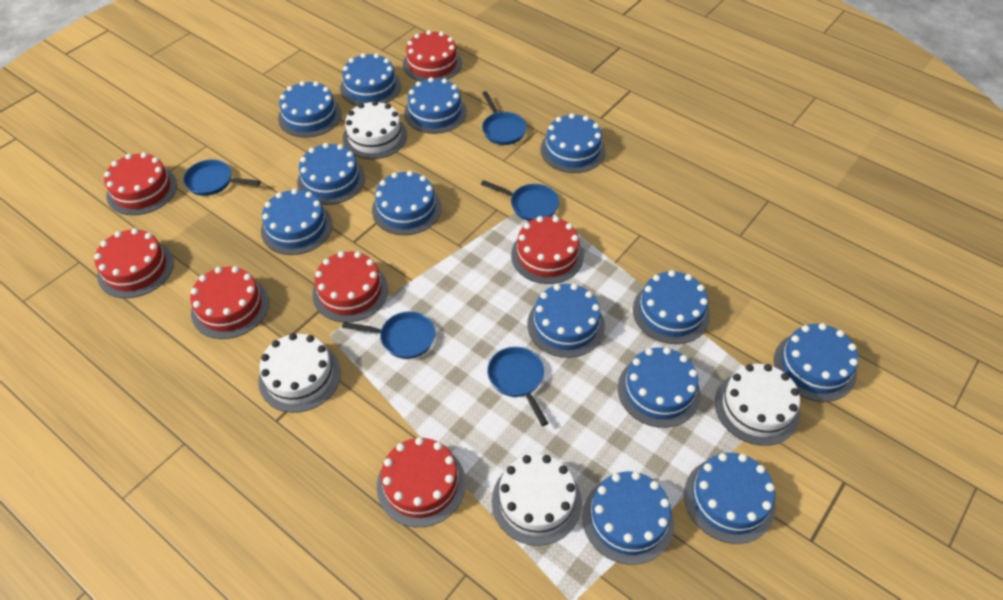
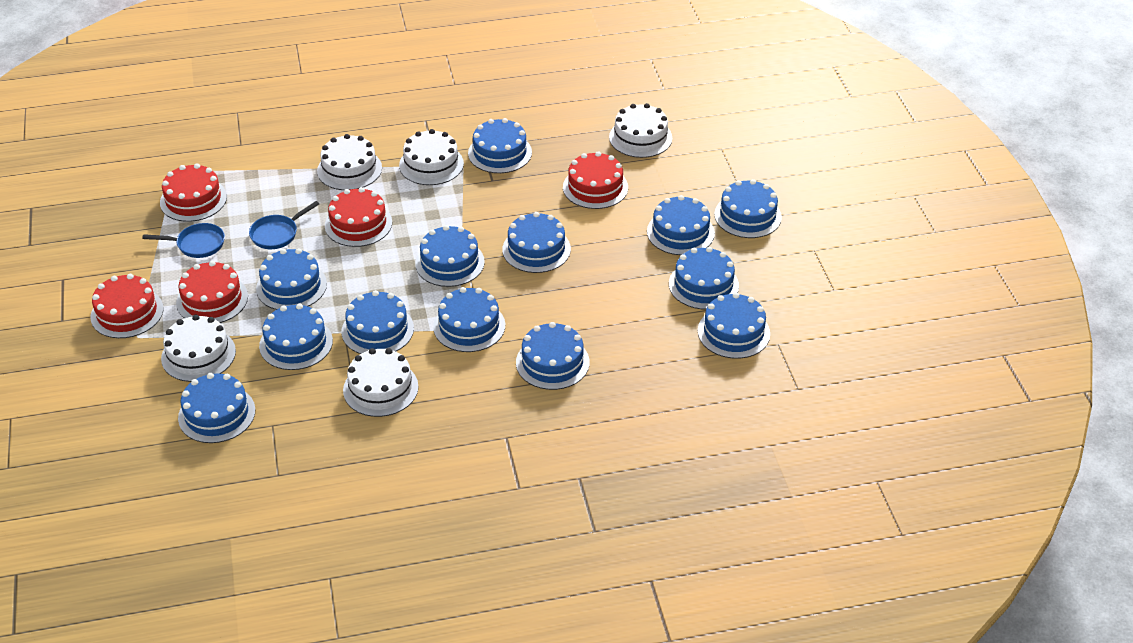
blue pan: 5 -> 2
red cake: 7 -> 5
white cake: 4 -> 5

